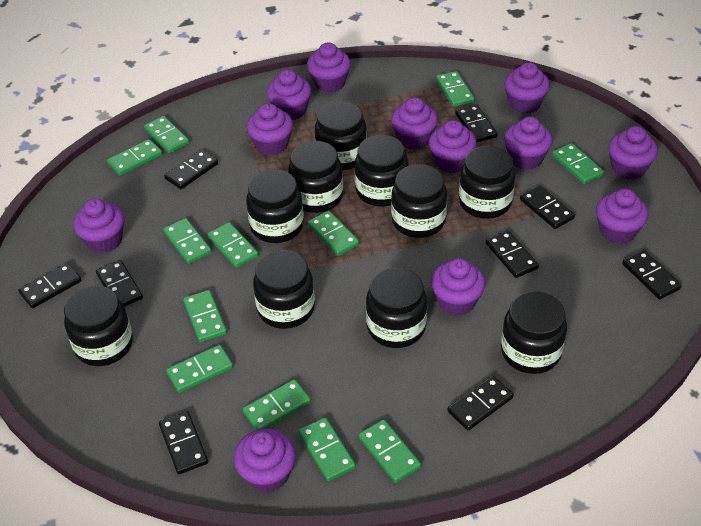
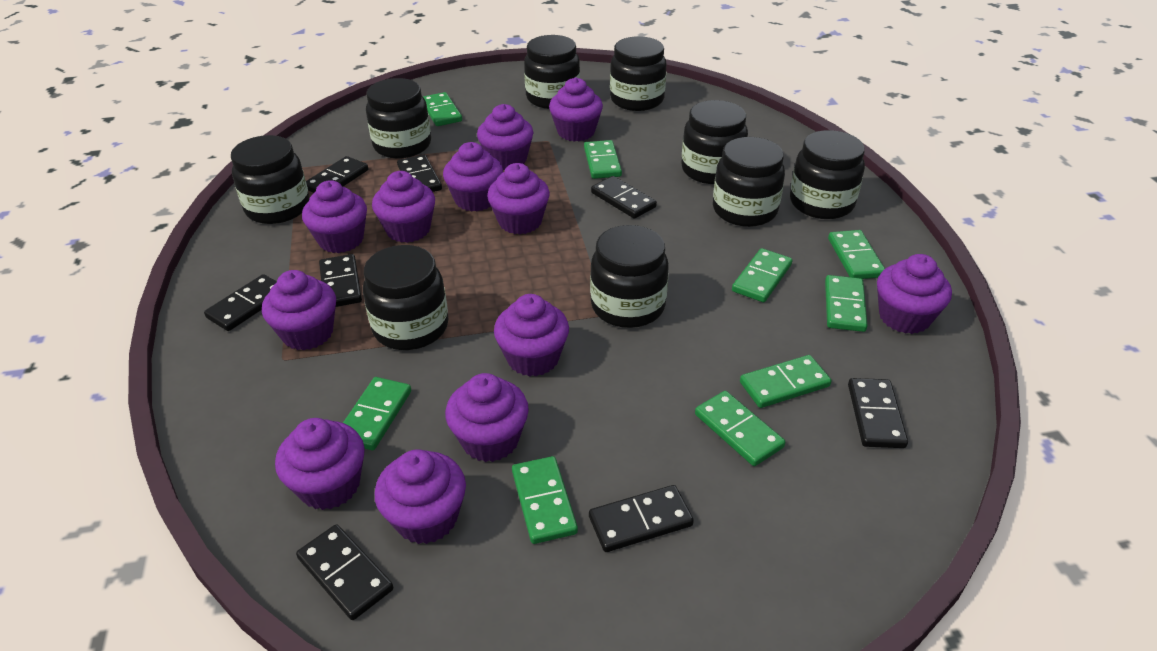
black domino: 9 -> 8
black jar: 10 -> 9
green domino: 12 -> 9

